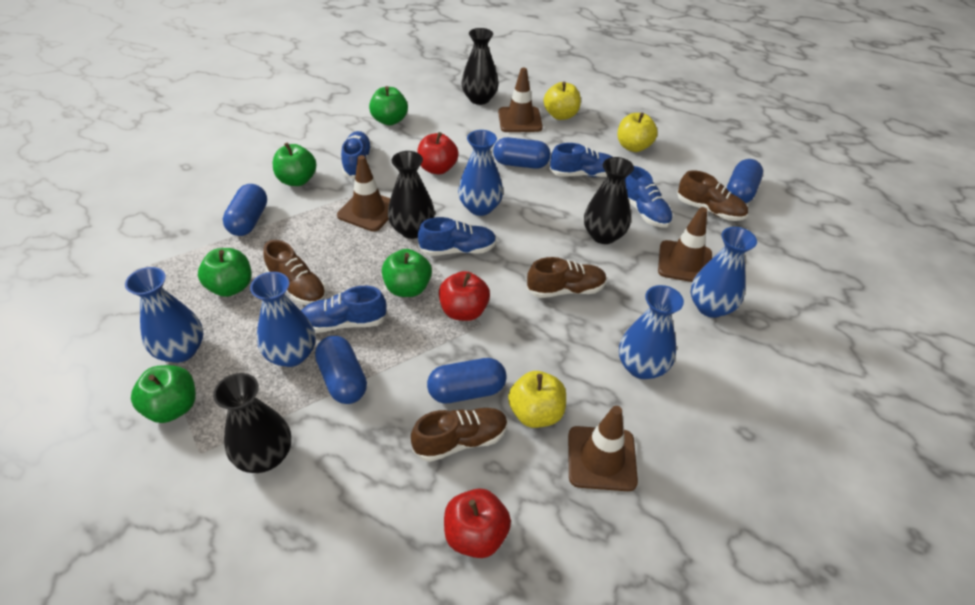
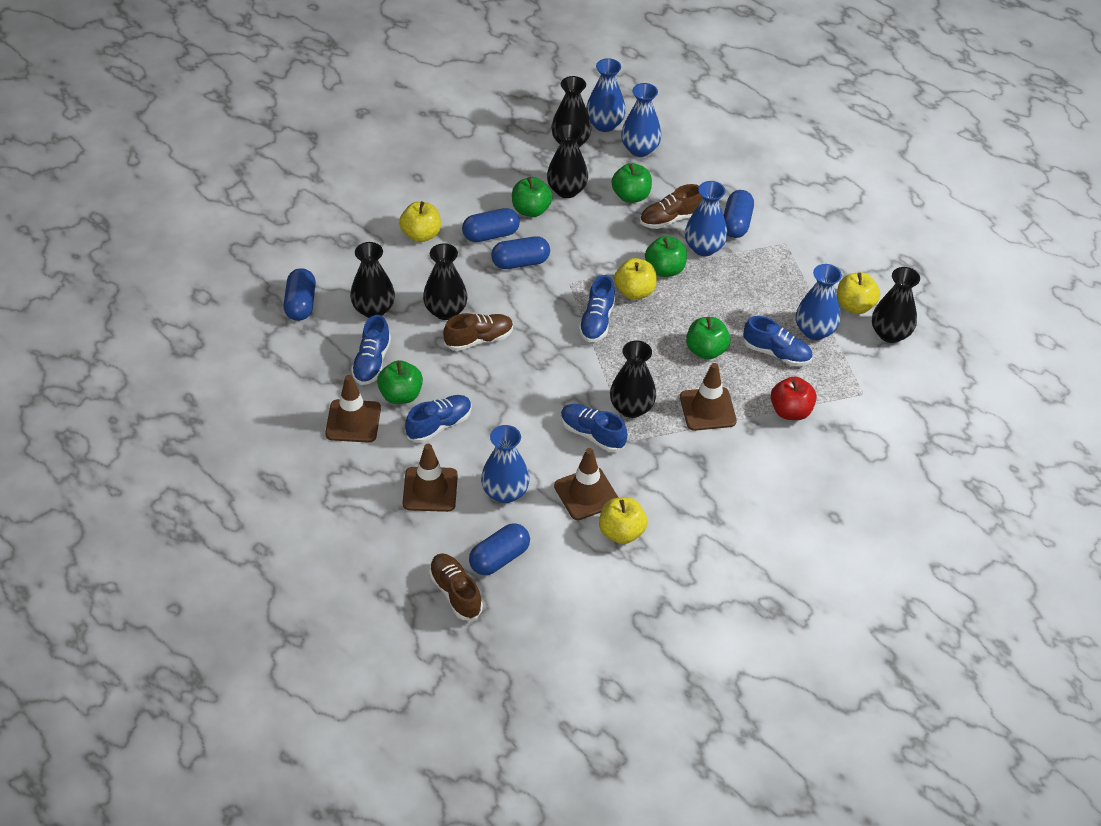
black vase: 4 -> 6
brown shoe: 4 -> 3
red apple: 3 -> 1
yellow apple: 3 -> 4

